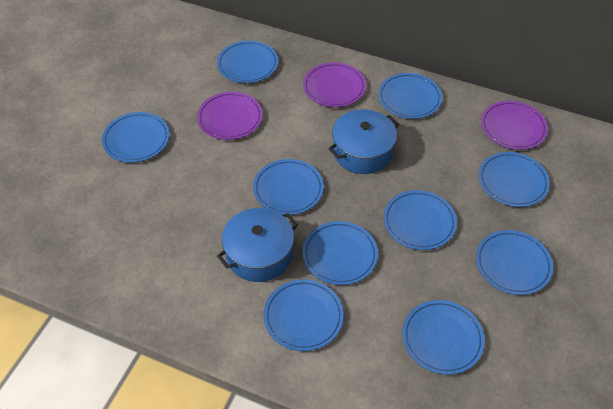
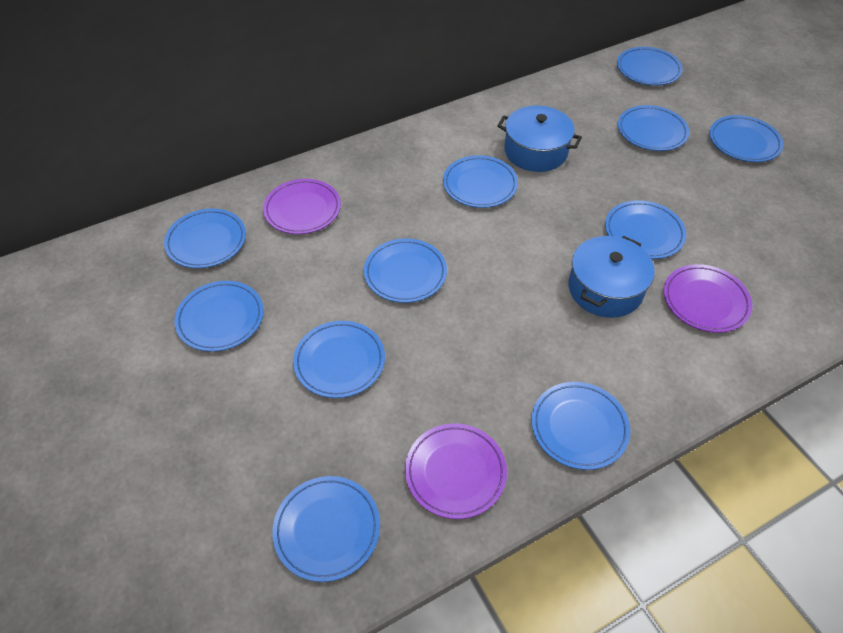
blue plate: 10 -> 11

